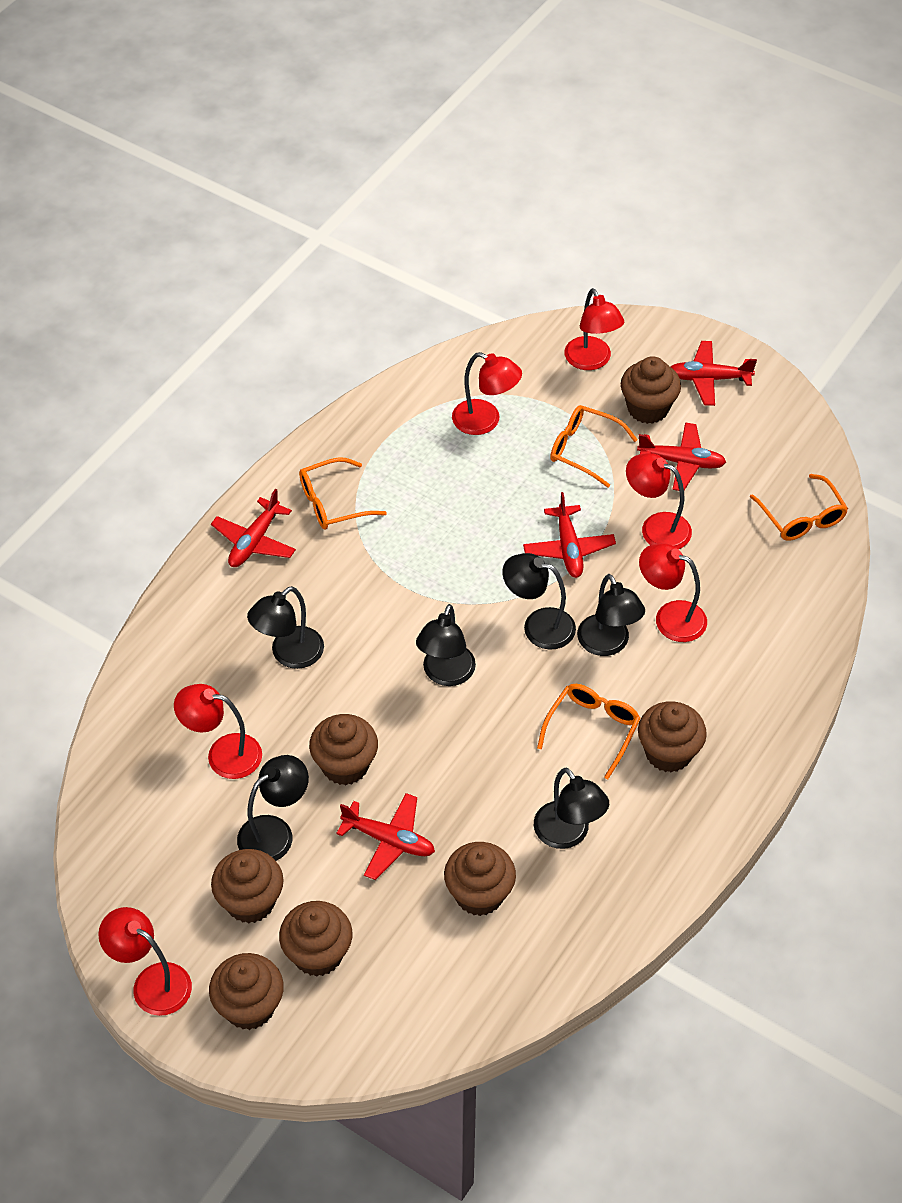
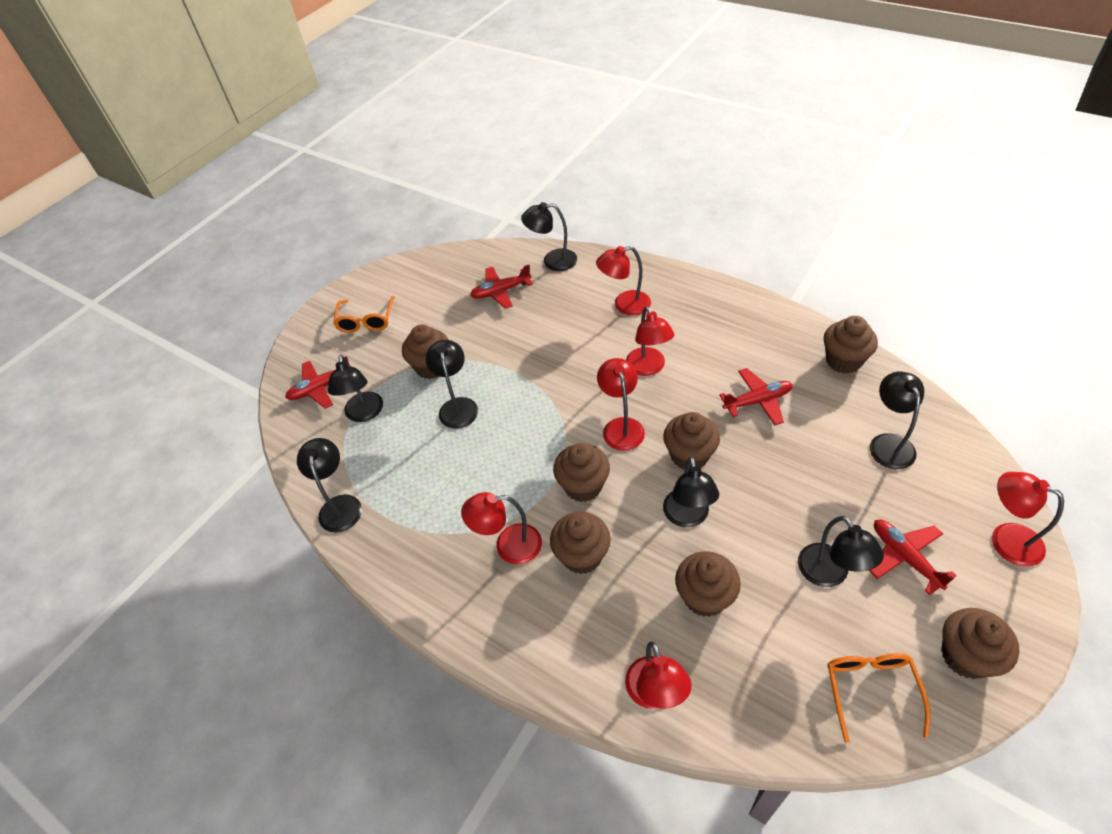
black lamp: 6 -> 7
orange glasses: 4 -> 2
red plane: 5 -> 4

